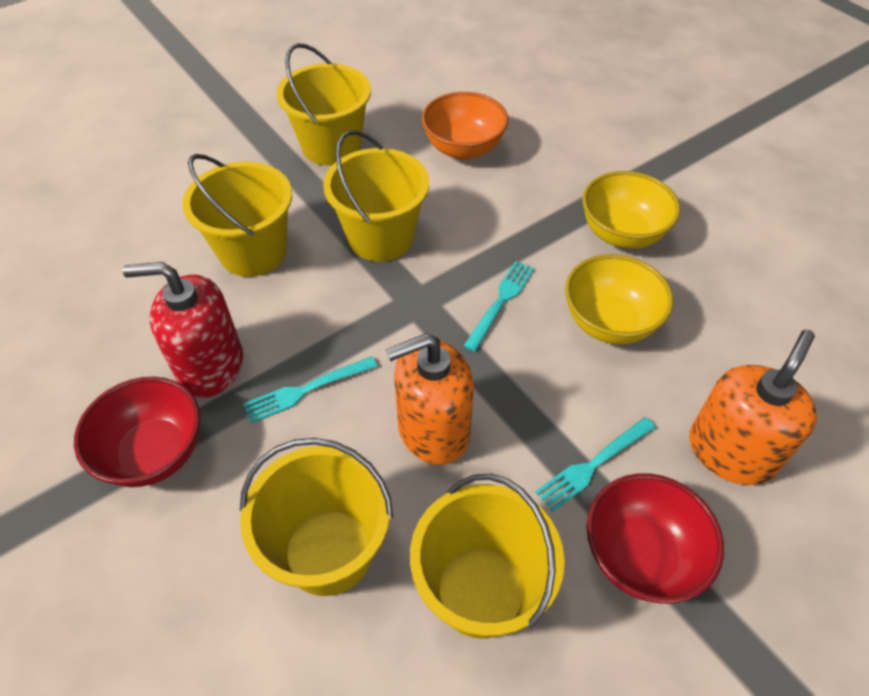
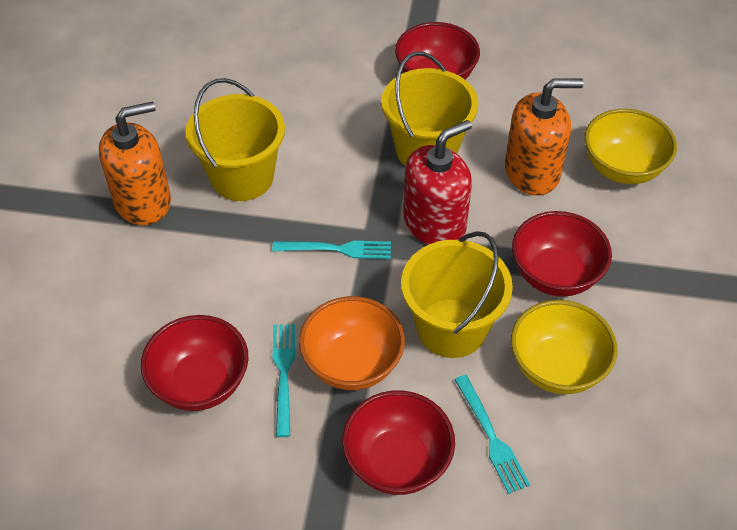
red bowl: 2 -> 4
yellow bucket: 5 -> 3

